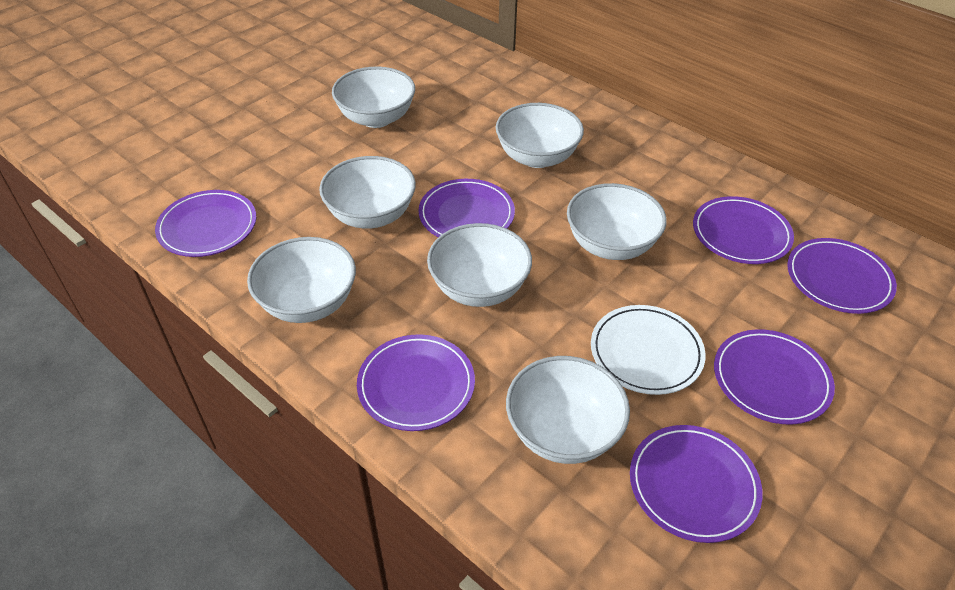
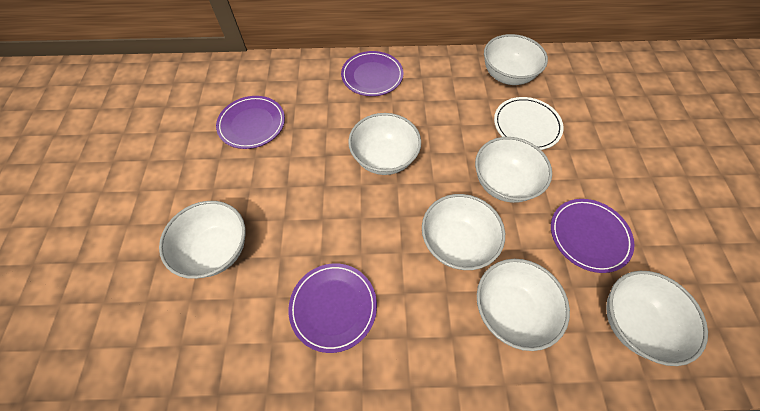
purple plate: 7 -> 4

